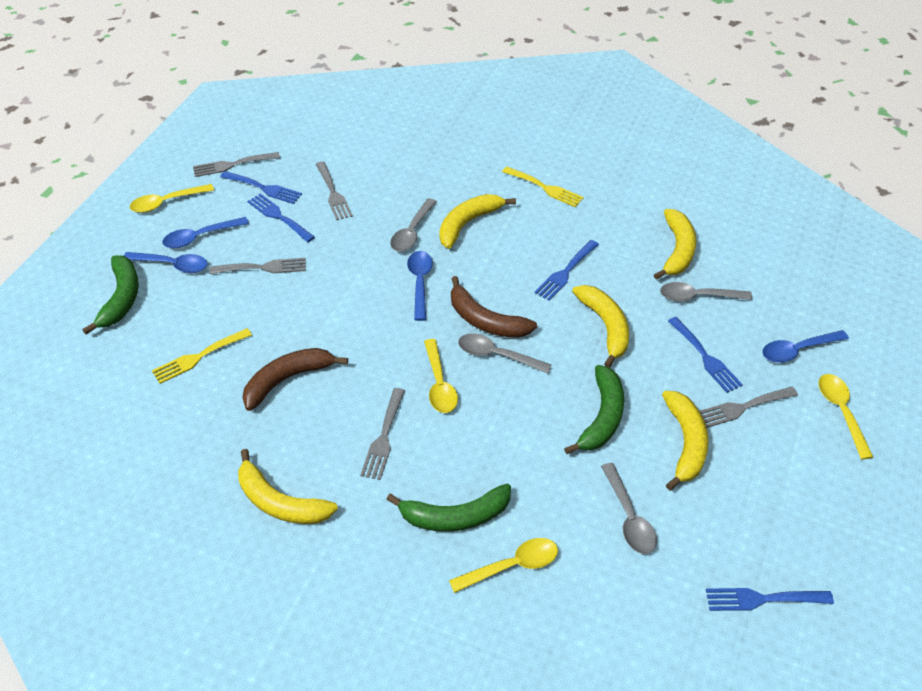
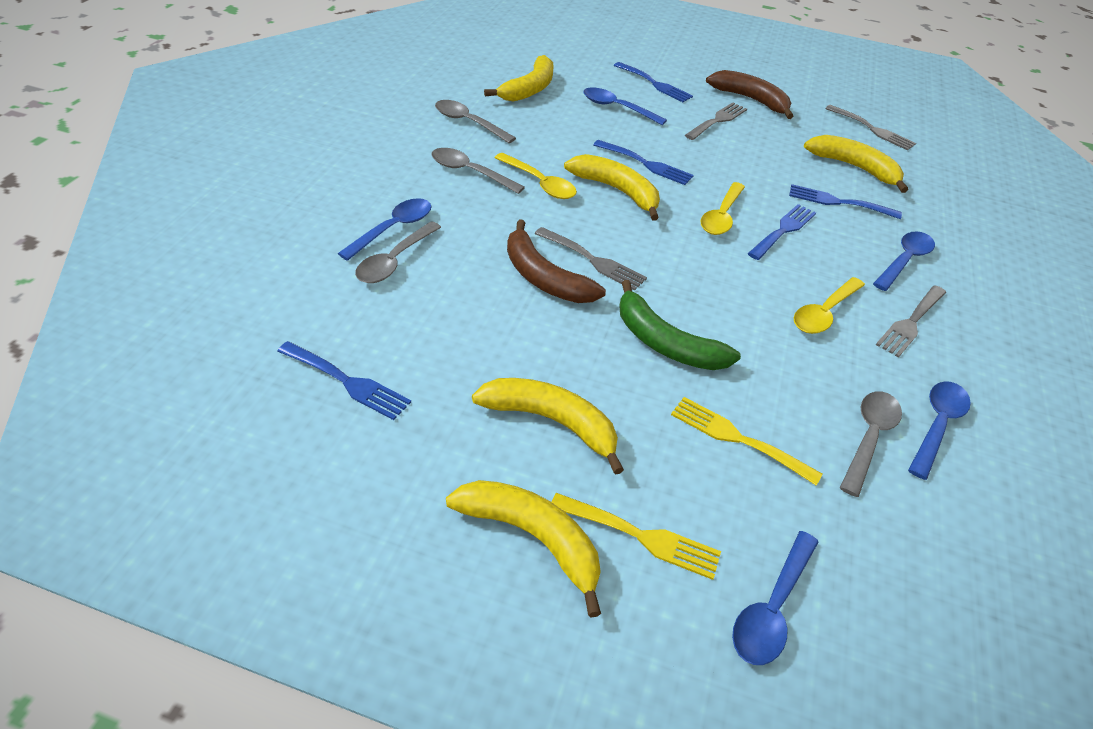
blue spoon: 4 -> 5
green banana: 3 -> 1
grey fork: 5 -> 4
yellow spoon: 4 -> 3

